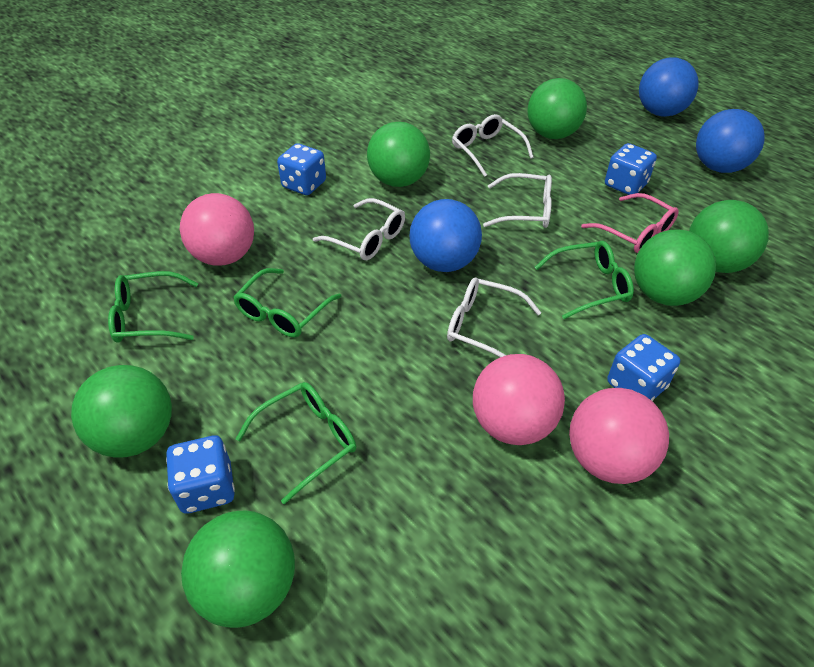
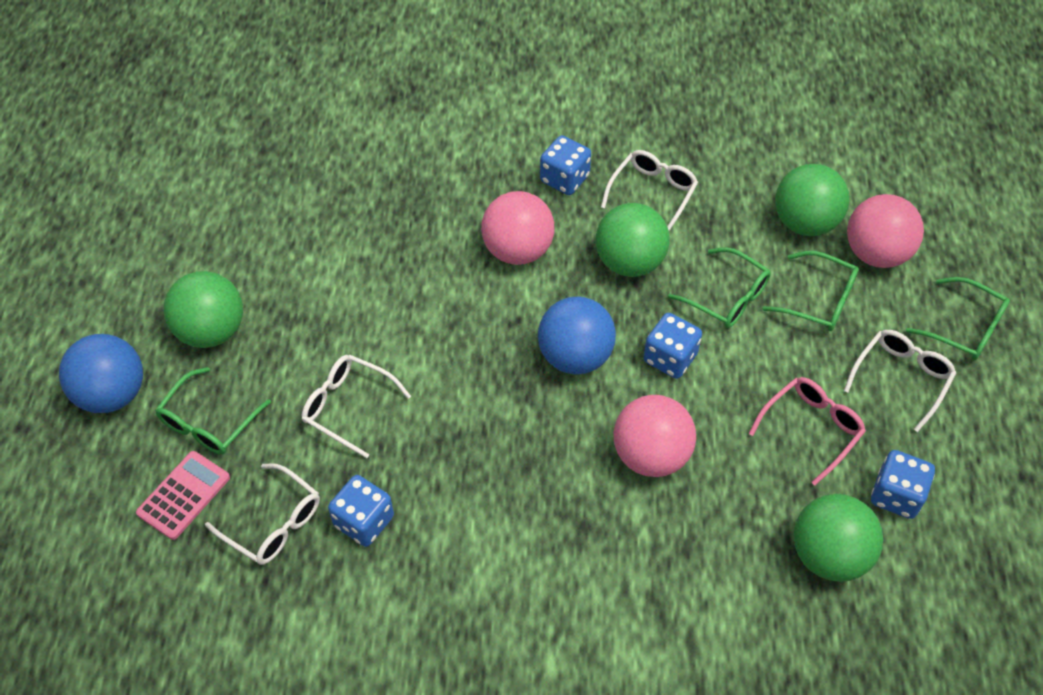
blue ball: 3 -> 2
green ball: 6 -> 4
pink calculator: 0 -> 1

